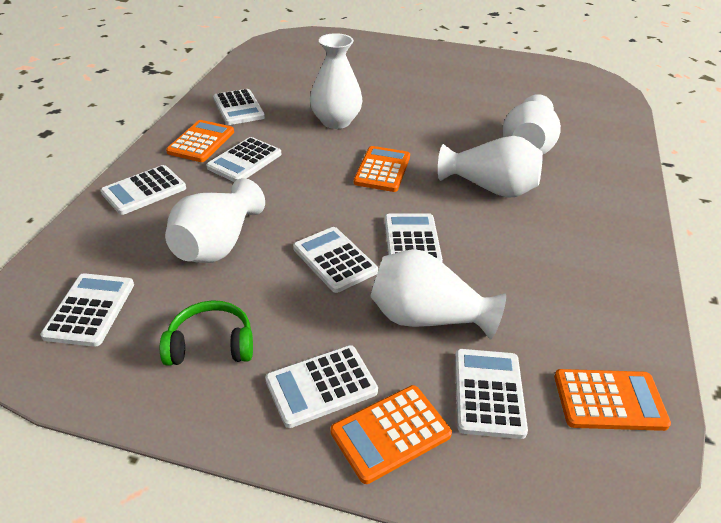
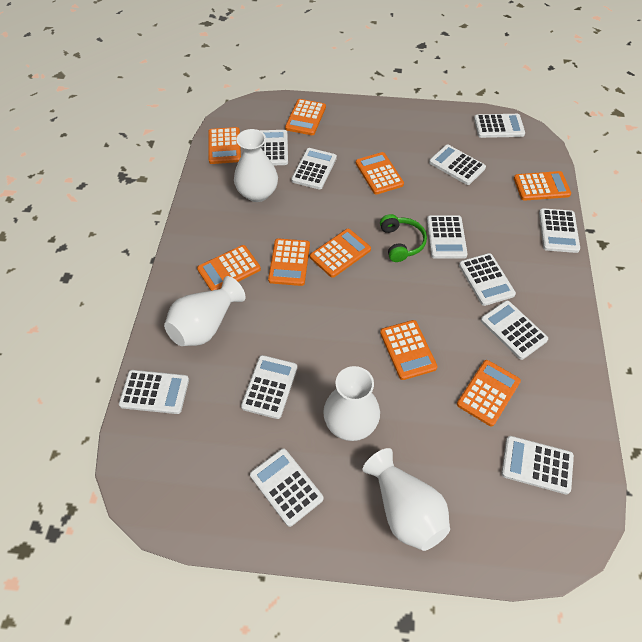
orange calculator: 4 -> 9
white calculator: 8 -> 12
white vase: 5 -> 4

